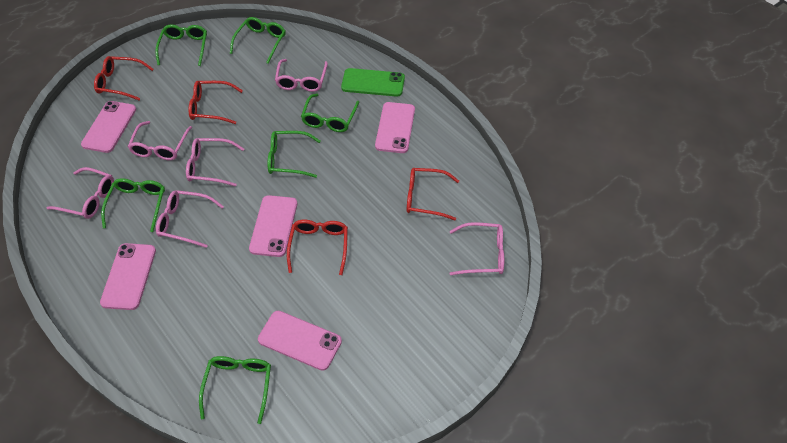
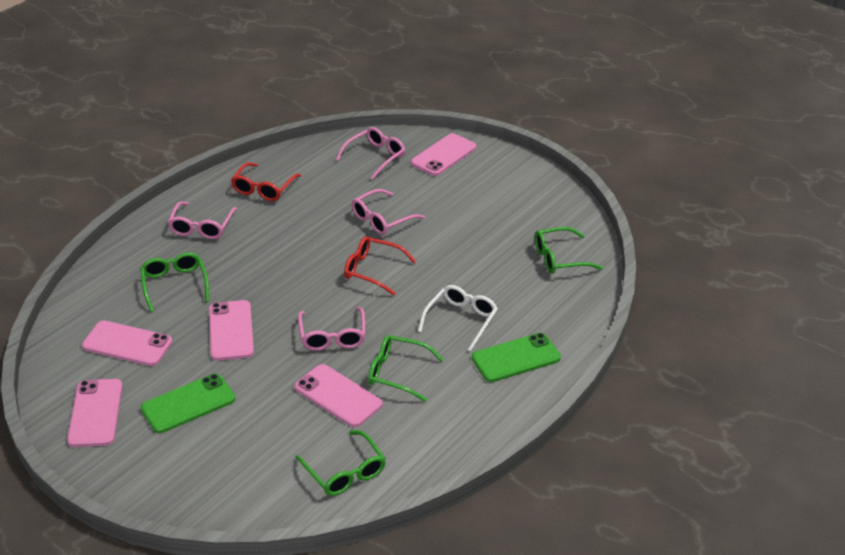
green glasses: 6 -> 4
green phone: 1 -> 2
pink glasses: 6 -> 4
red glasses: 4 -> 2
white glasses: 0 -> 1

